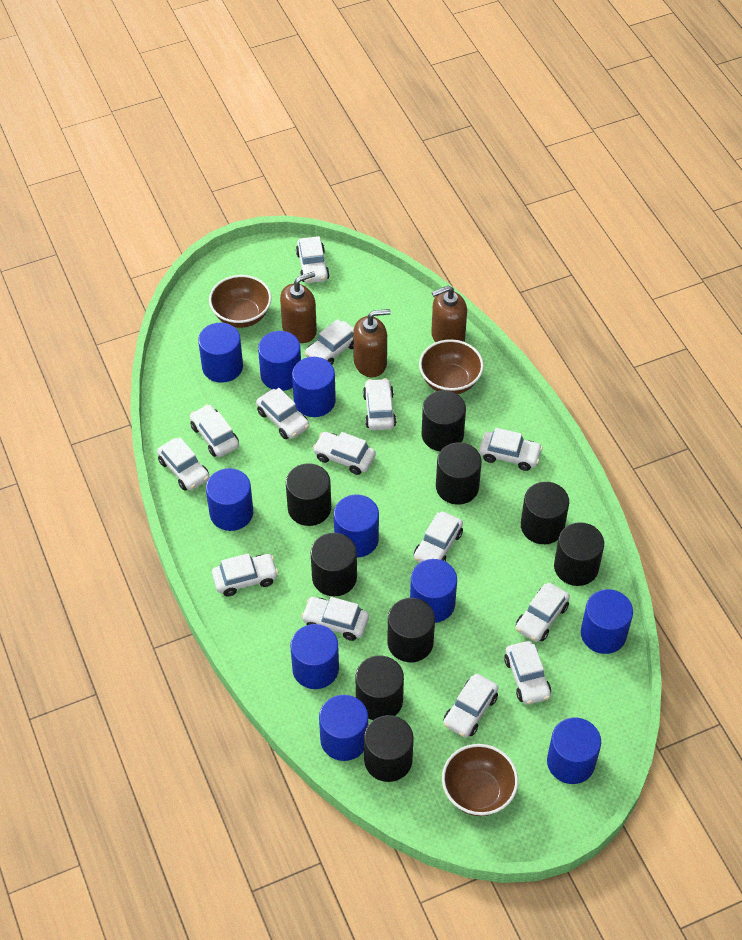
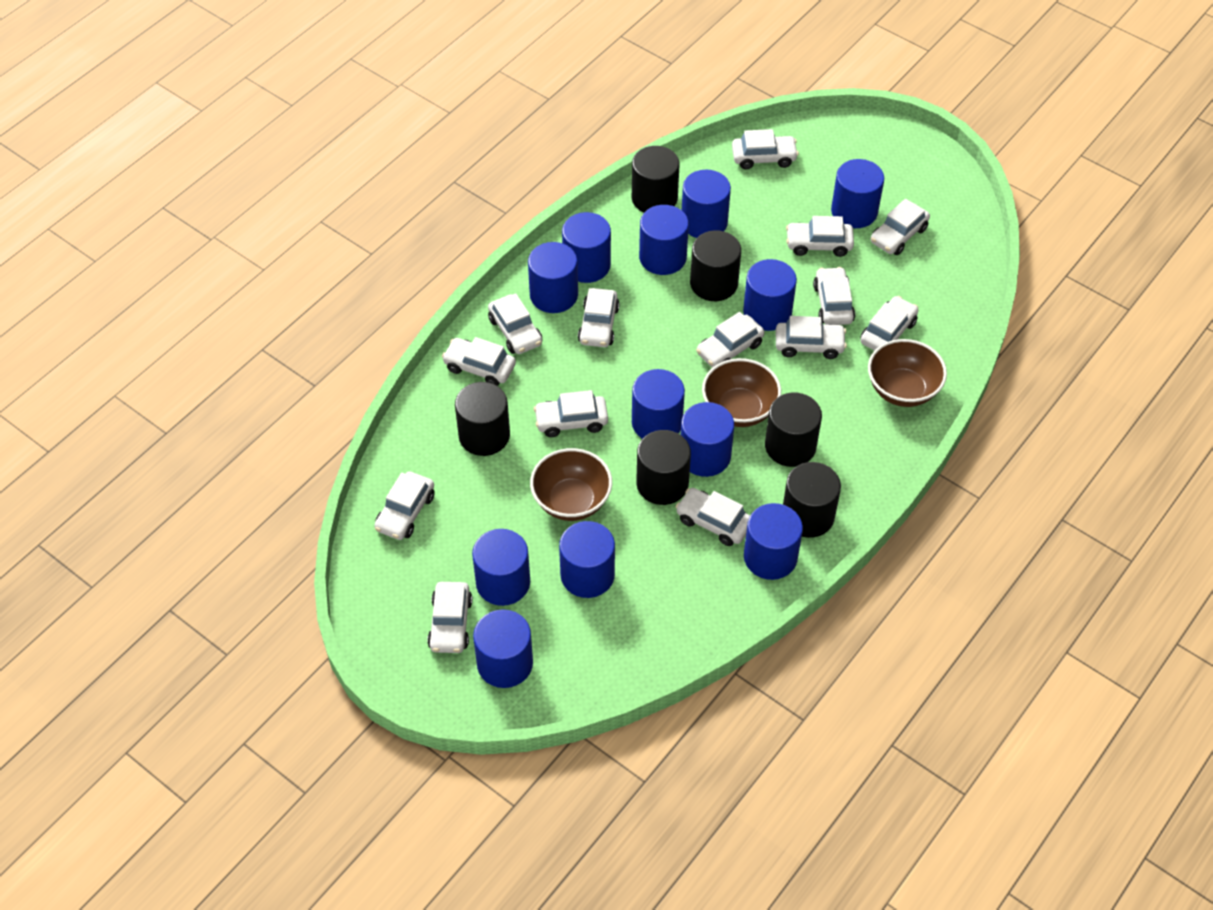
black cylinder: 9 -> 6
blue cylinder: 10 -> 12
brown soap dispenser: 3 -> 0

